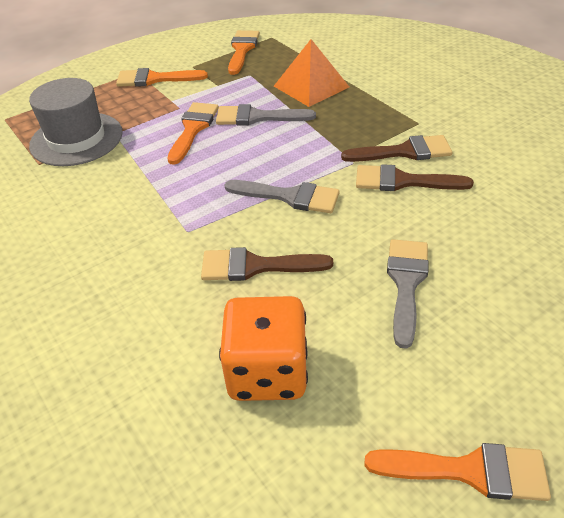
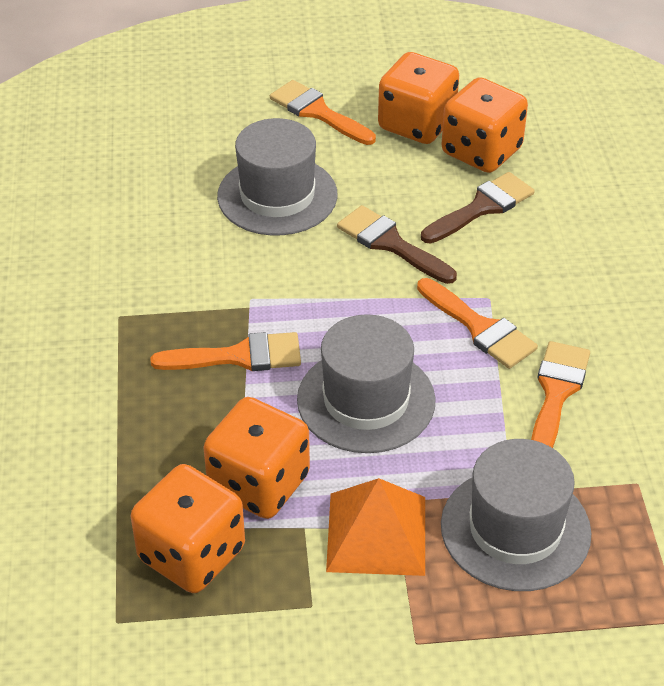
brown brush: 3 -> 2
grey brush: 3 -> 0
grey hat: 1 -> 3
orange dice: 1 -> 4

